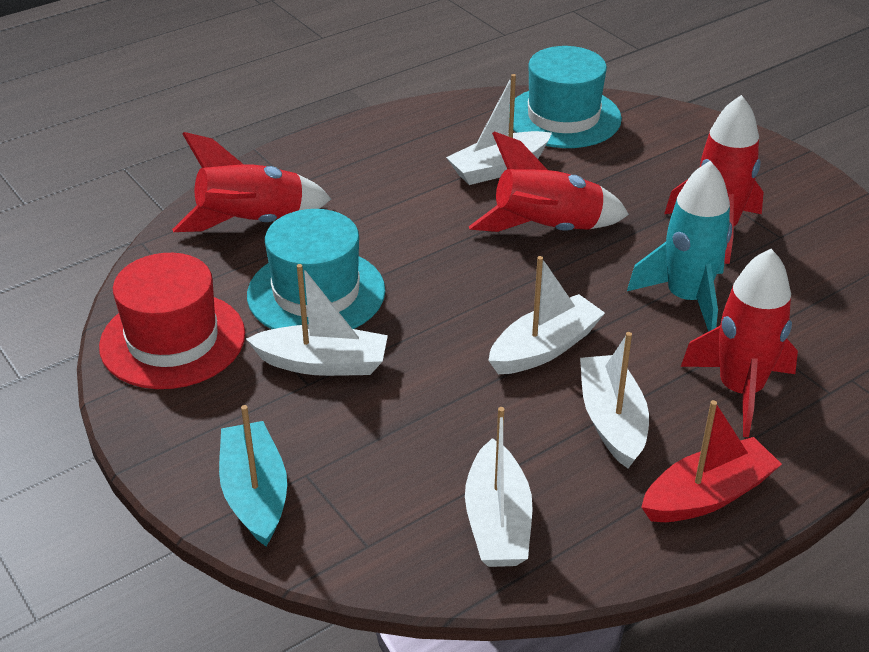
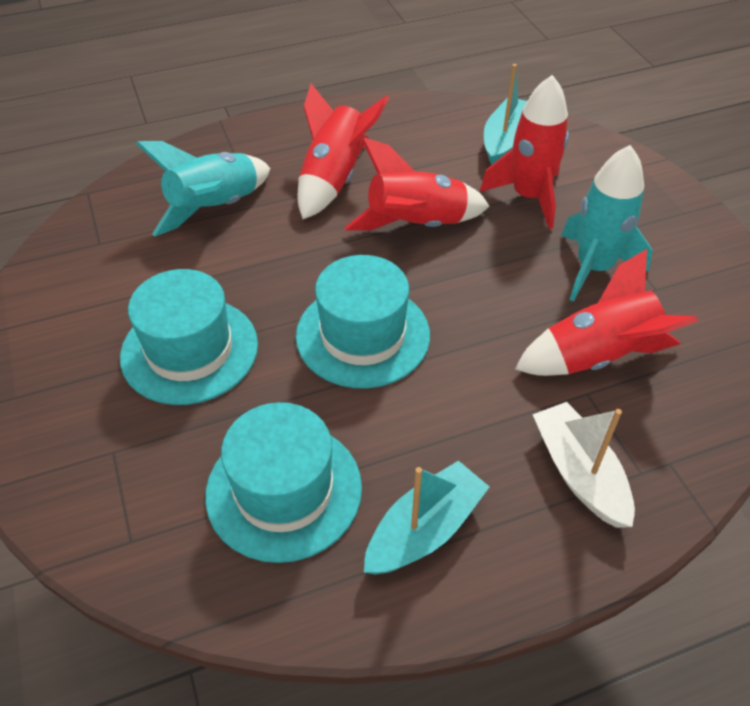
red boat: 1 -> 0
red hat: 1 -> 0
turquoise boat: 1 -> 2
turquoise hat: 2 -> 3
turquoise rocket: 1 -> 2
white boat: 5 -> 1

